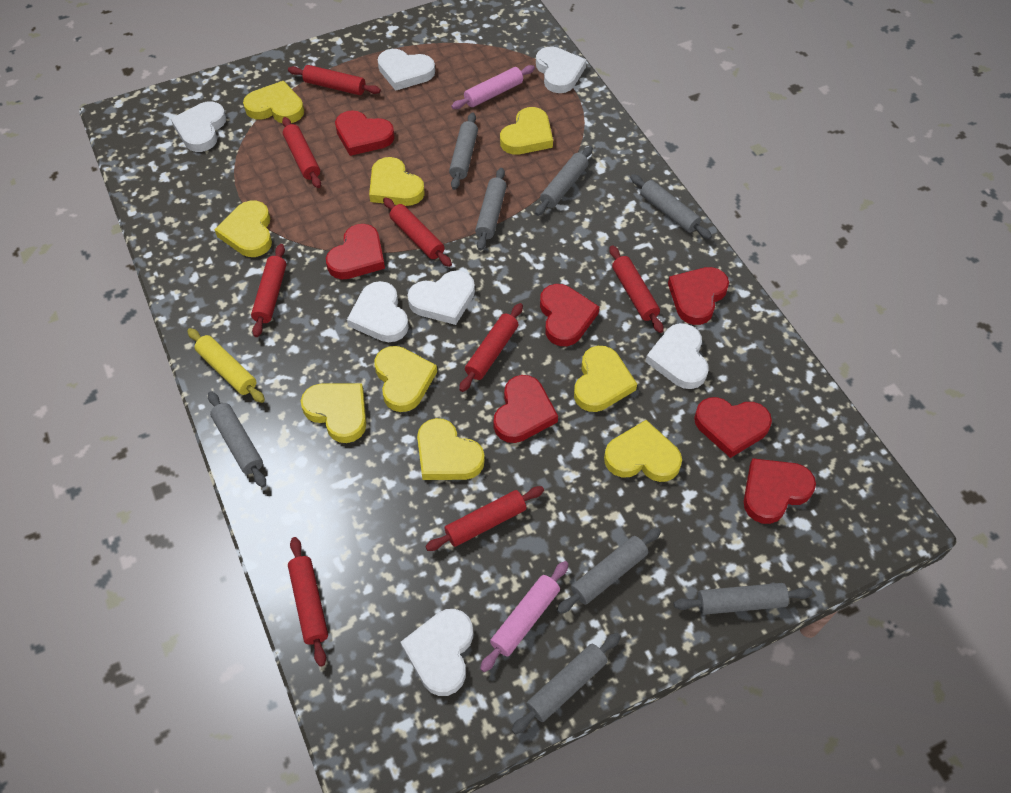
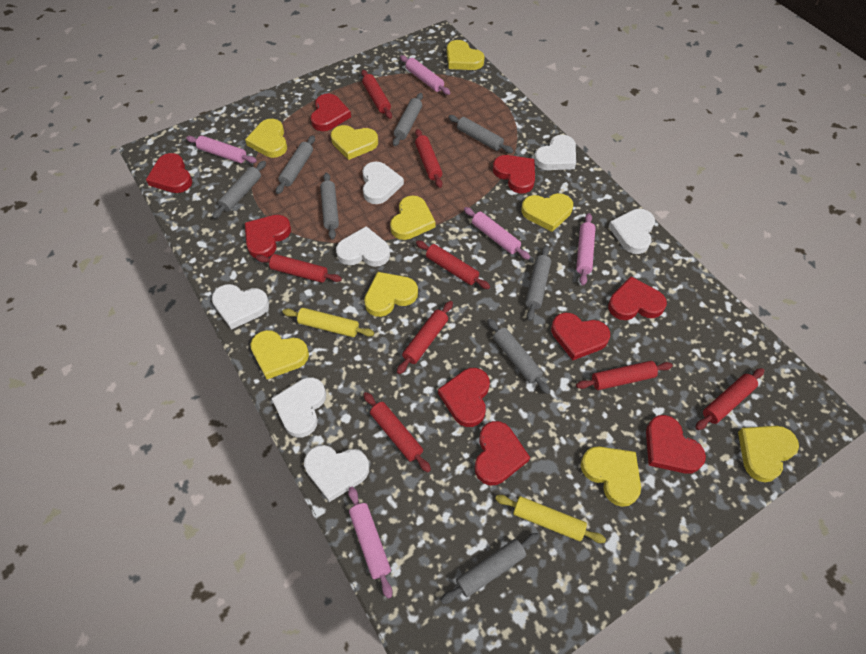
pink rolling pin: 2 -> 5
red heart: 7 -> 9
yellow rolling pin: 1 -> 2

